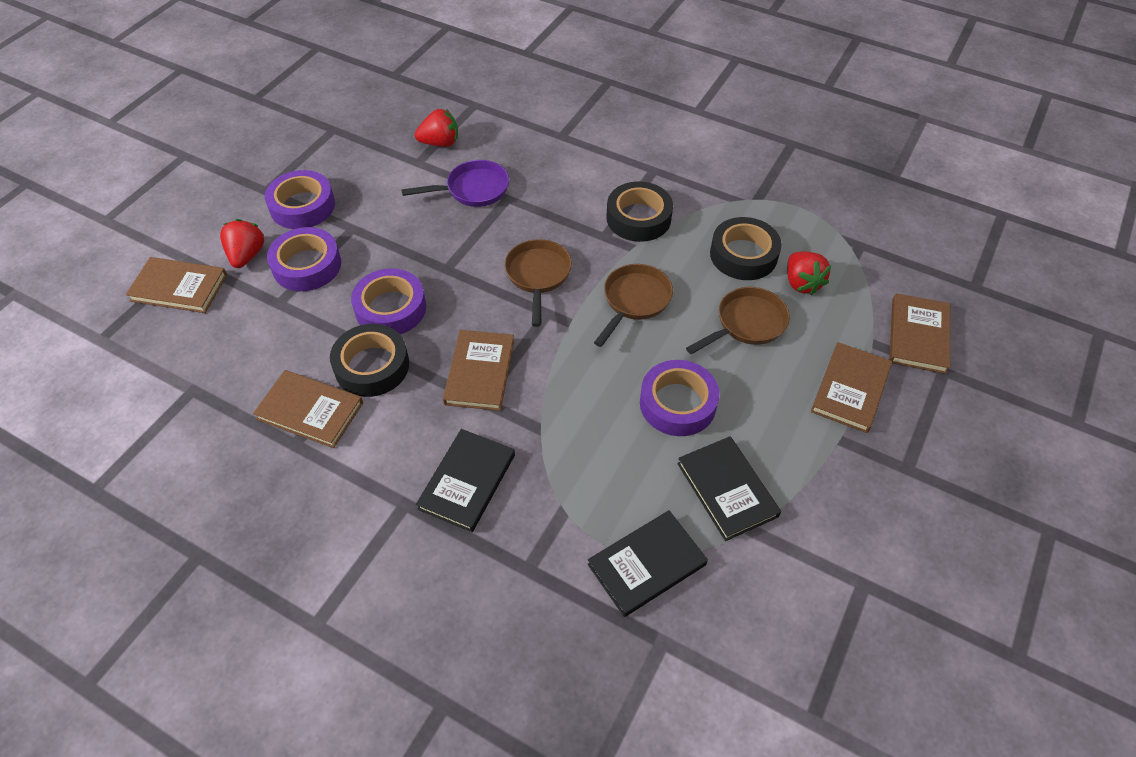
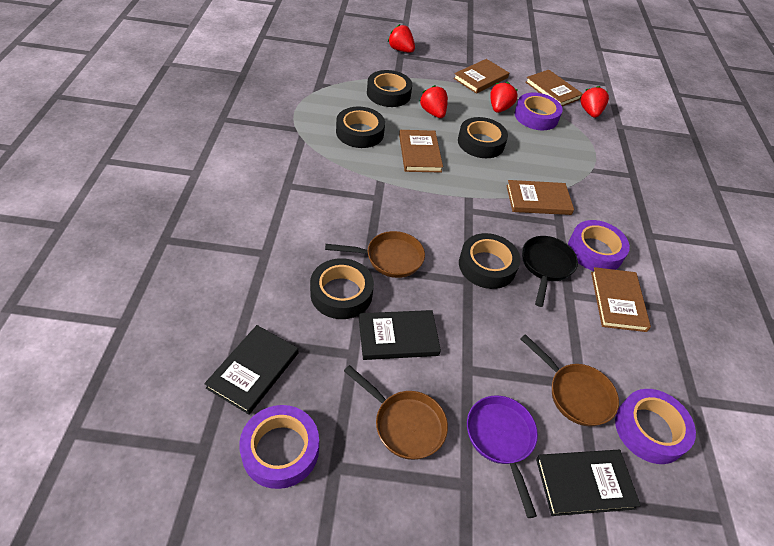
black pan: 0 -> 1
black tape: 3 -> 5
red strawberry: 3 -> 4

